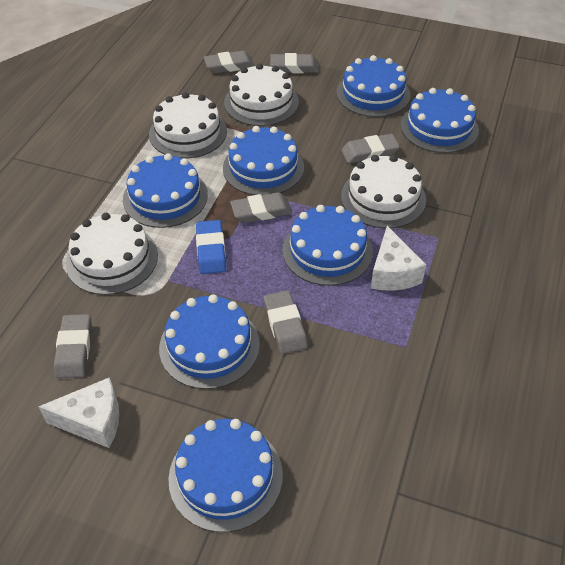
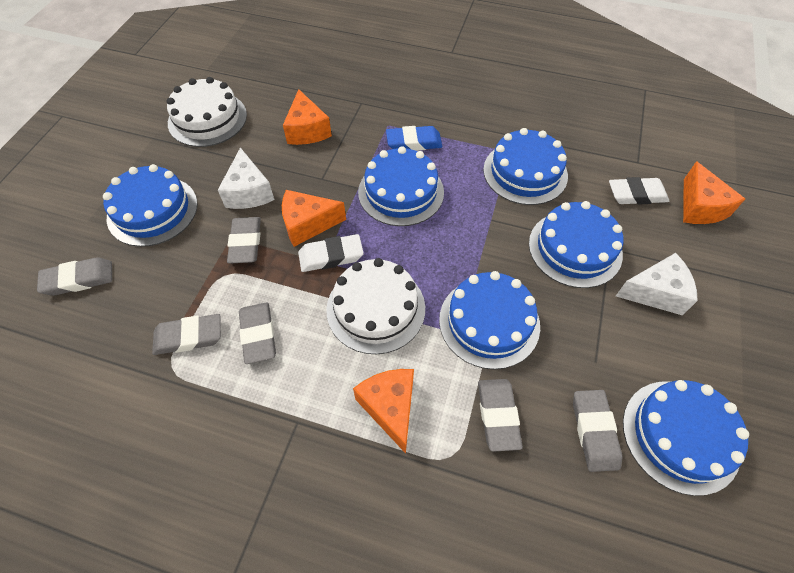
blue cake: 7 -> 6
orange cheese: 0 -> 4
white cake: 4 -> 2
white eraser: 0 -> 2

